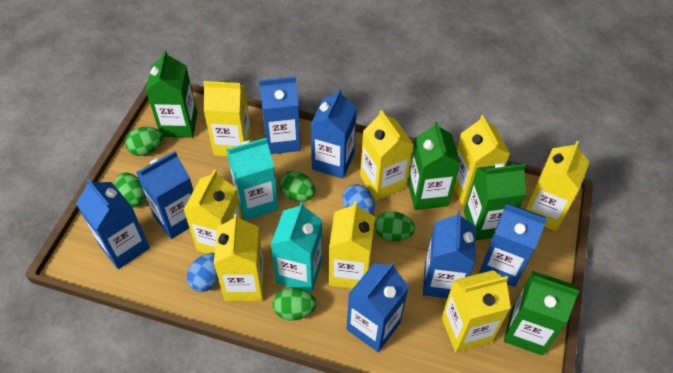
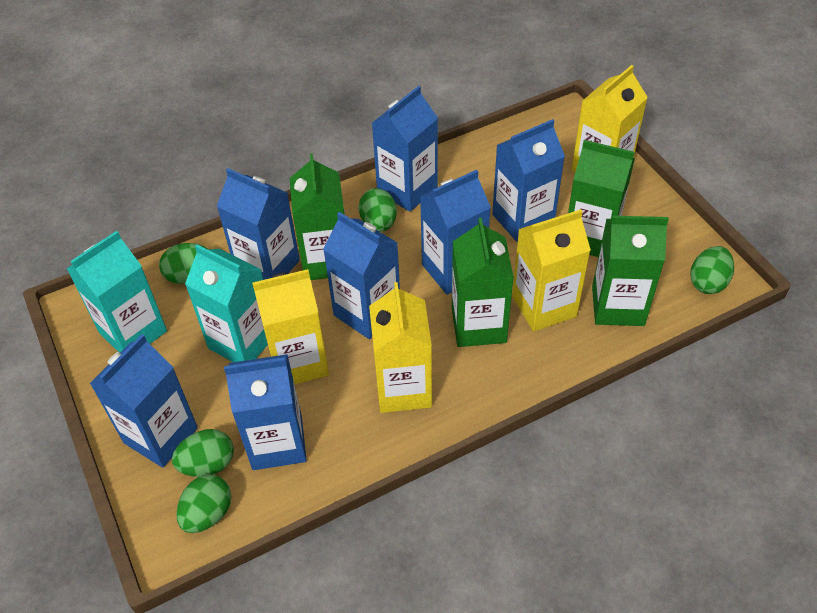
blue egg: 2 -> 0
yellow carton: 8 -> 4

